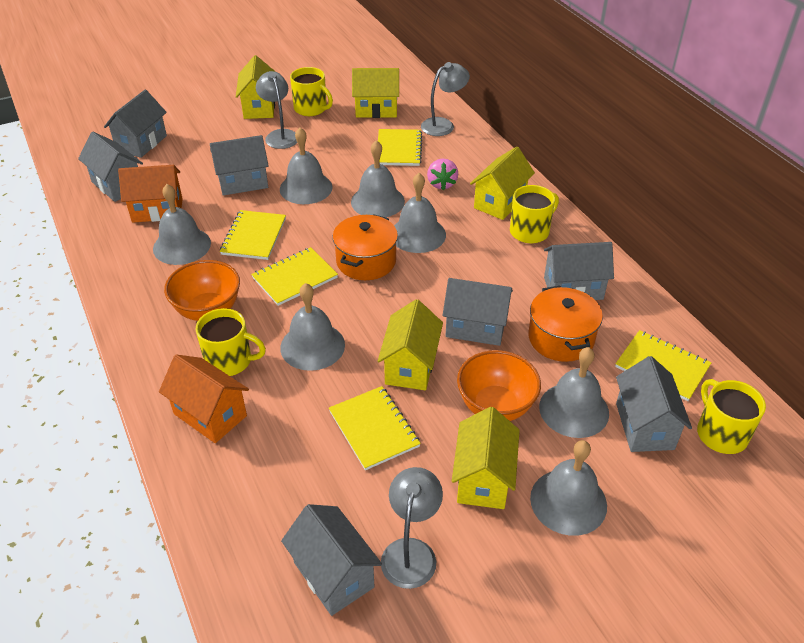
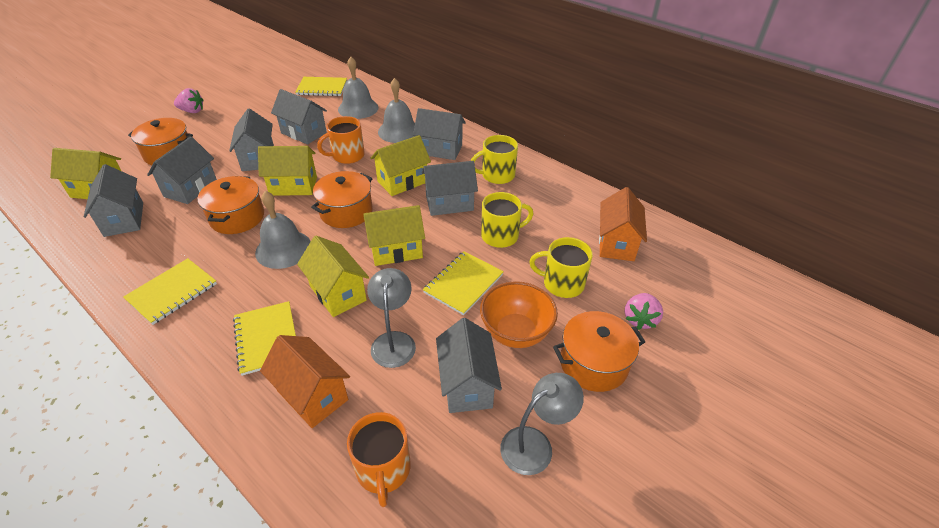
grey bell: 7 -> 3
grey lamp: 3 -> 2
orange bowl: 2 -> 1
orange mug: 0 -> 2
orange pot: 2 -> 4
pink strawberry: 1 -> 2
yellow mug: 4 -> 3
yellow notebook: 5 -> 4

